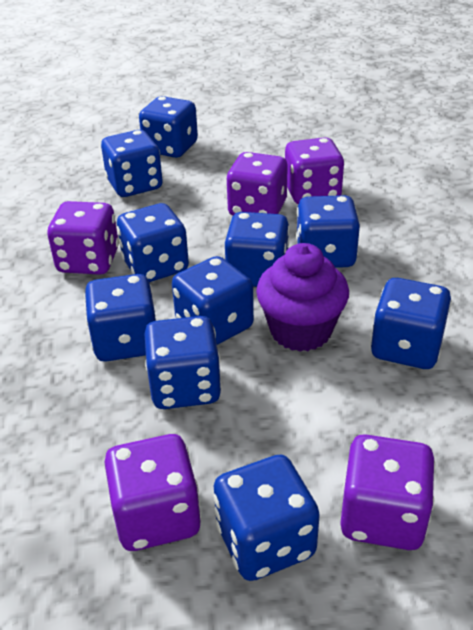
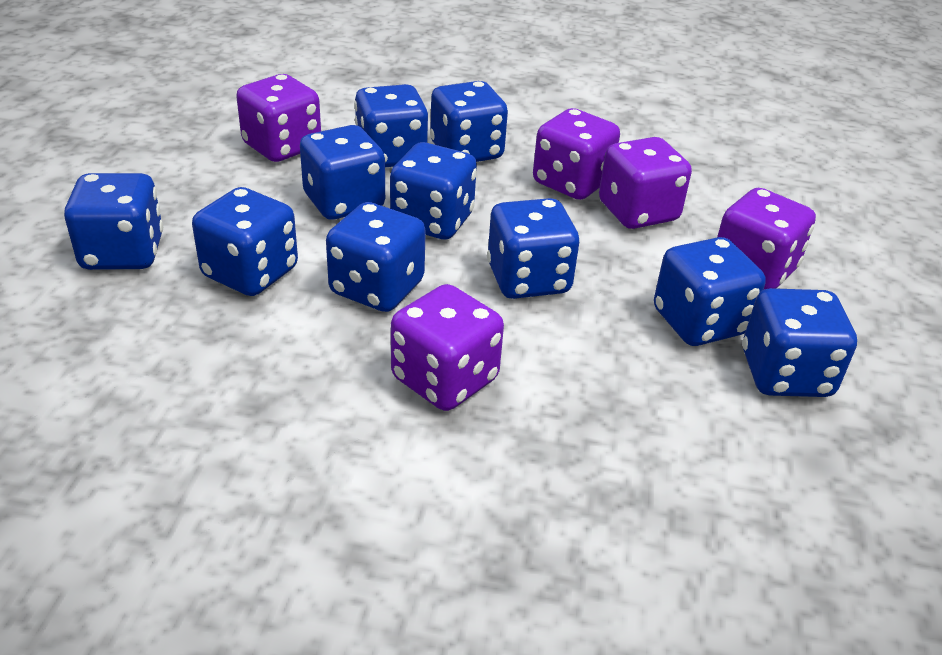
purple cupcake: 1 -> 0

